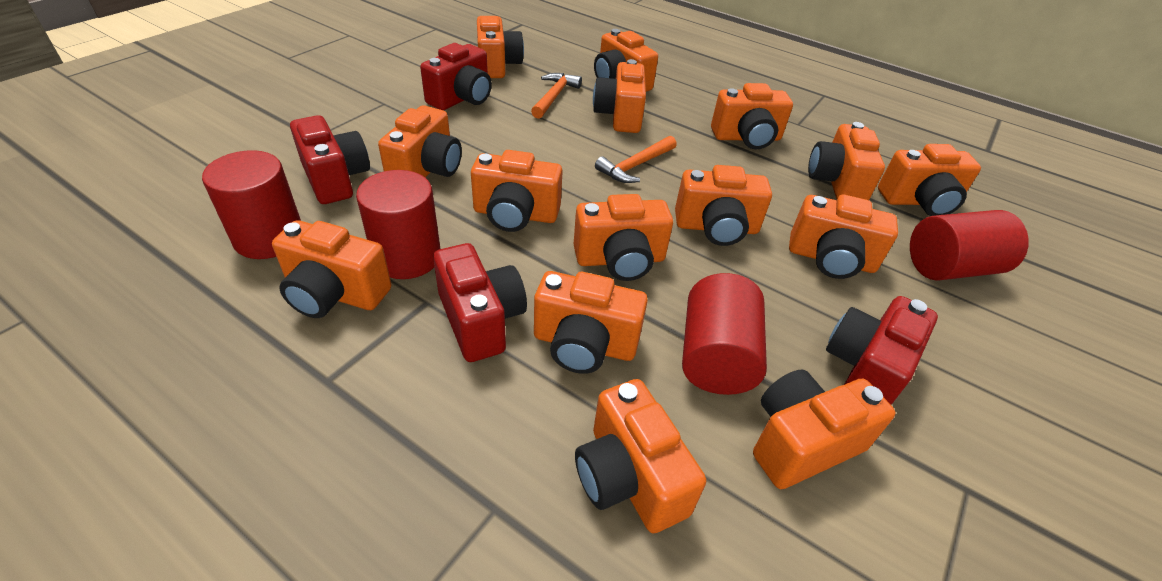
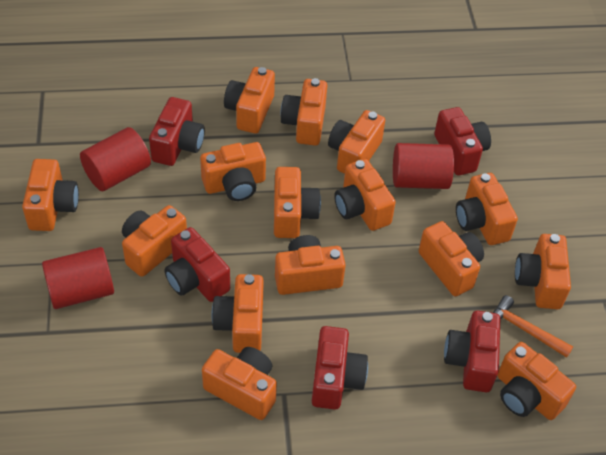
orange hammer: 2 -> 1
red camera: 4 -> 5
red cylinder: 4 -> 3

